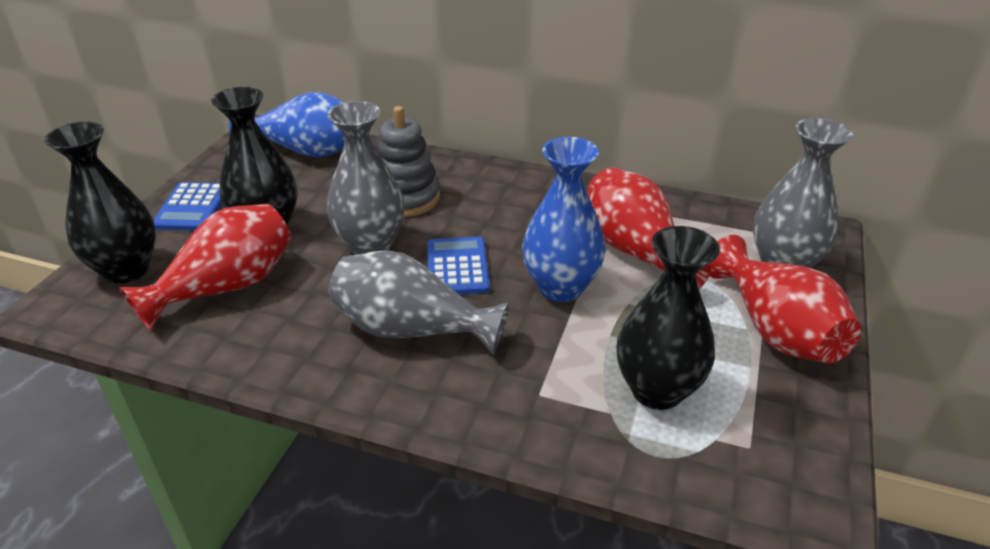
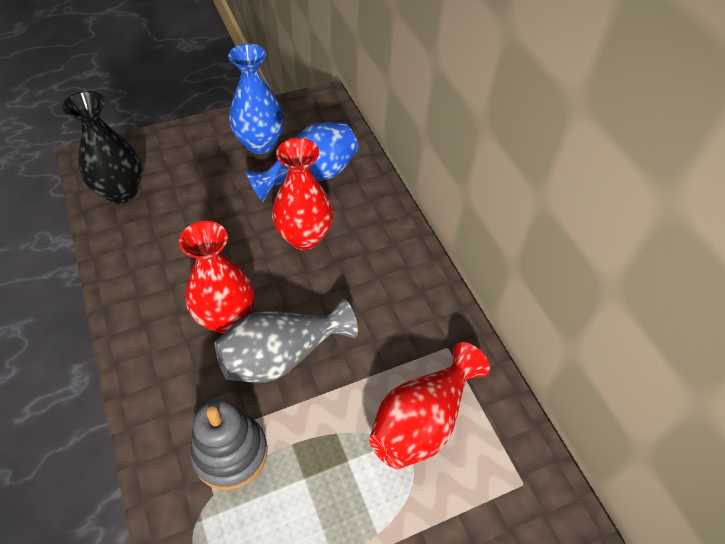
black vase: 3 -> 1
blue calculator: 2 -> 0
grey vase: 3 -> 1

